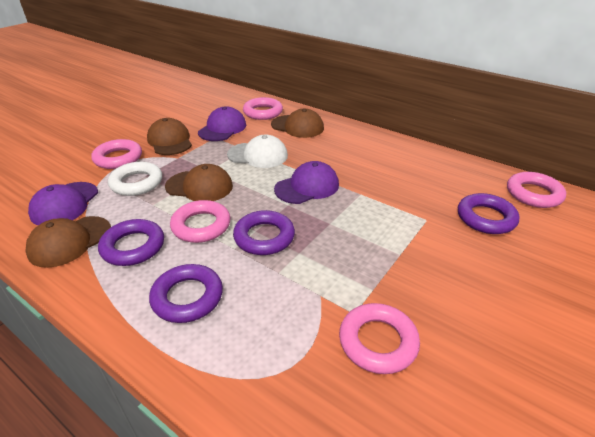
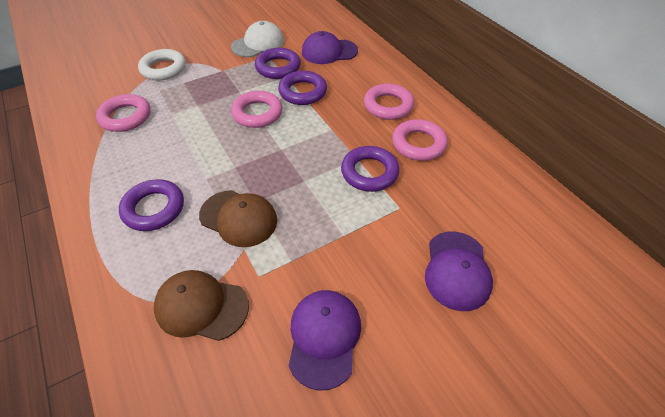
brown cap: 4 -> 2
pink ring: 5 -> 4

